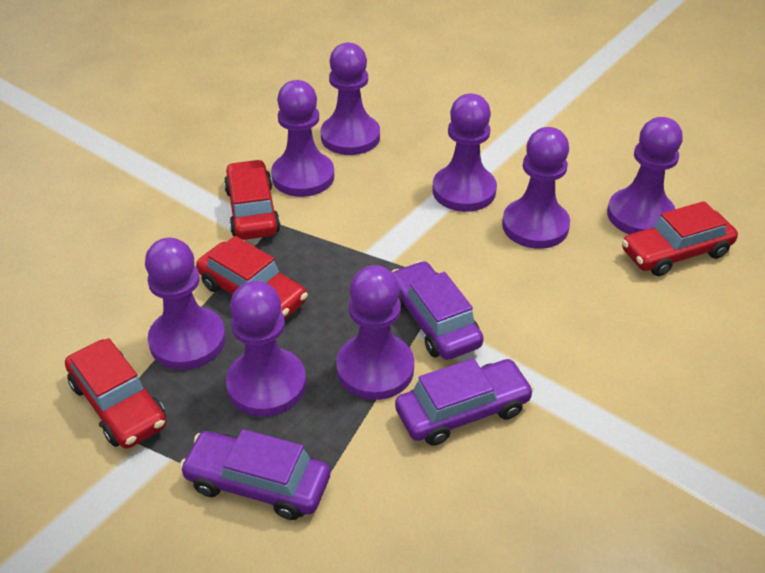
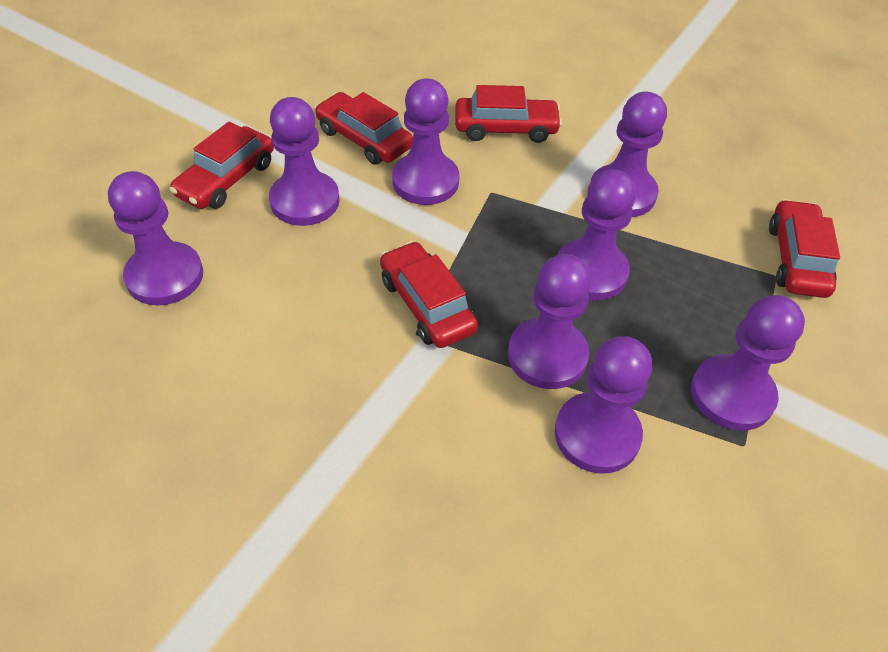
purple car: 3 -> 0
red car: 4 -> 5

